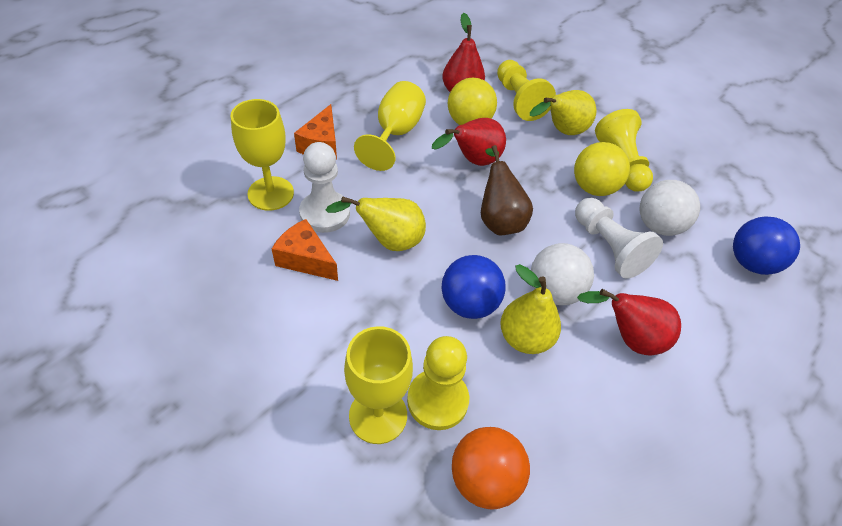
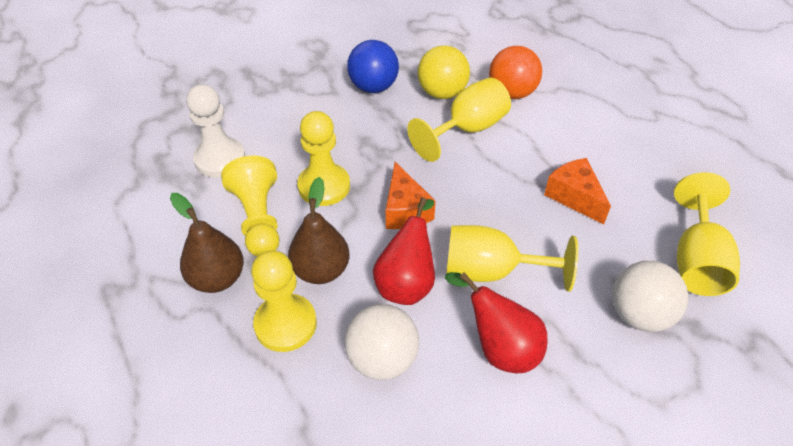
blue ball: 2 -> 1
brown pear: 1 -> 2
red pear: 3 -> 2
white pawn: 2 -> 1
yellow ball: 2 -> 1
yellow pear: 3 -> 0

